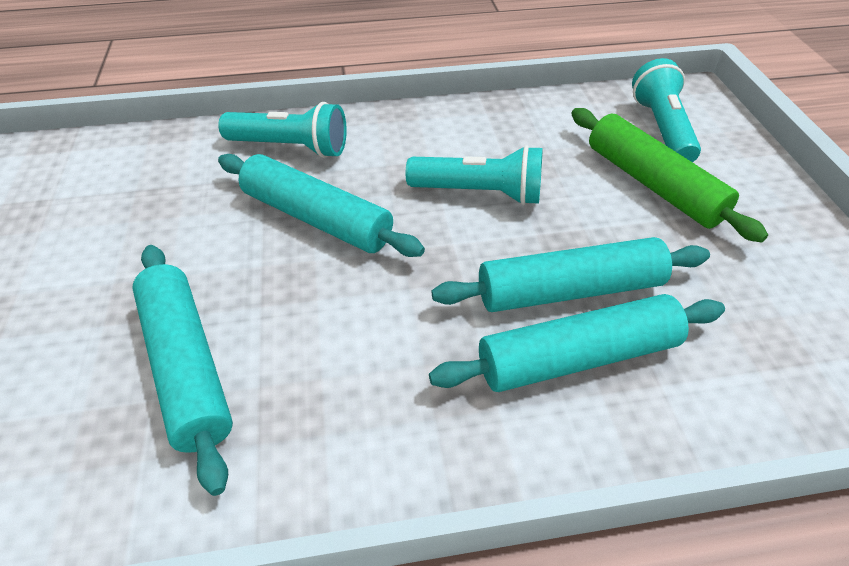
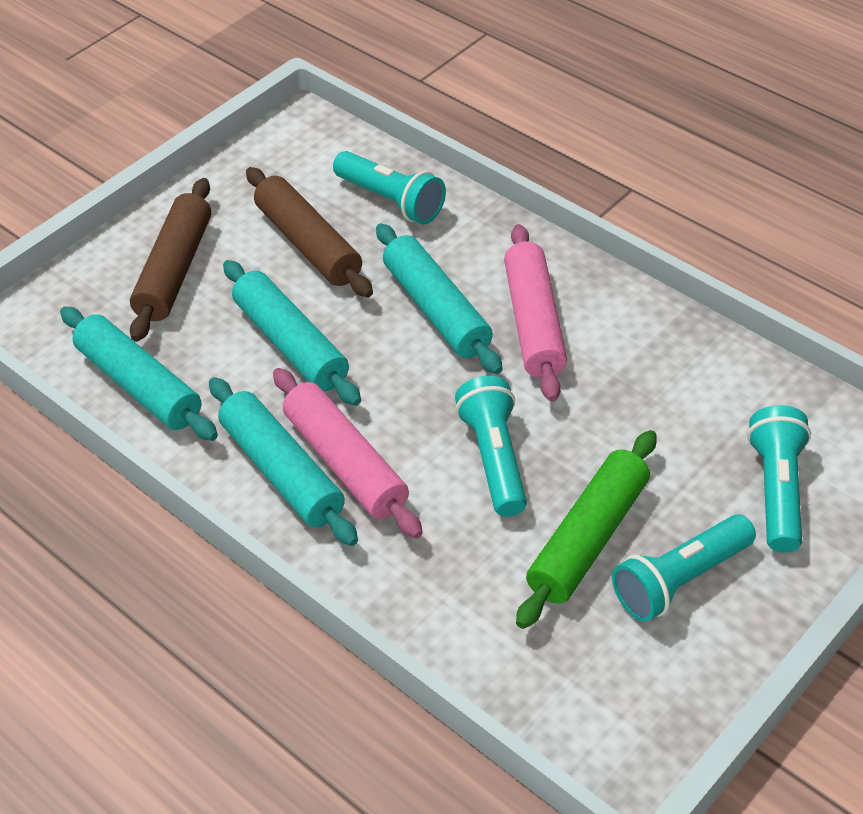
brown rolling pin: 0 -> 2
pink rolling pin: 0 -> 2
turquoise flashlight: 3 -> 4

